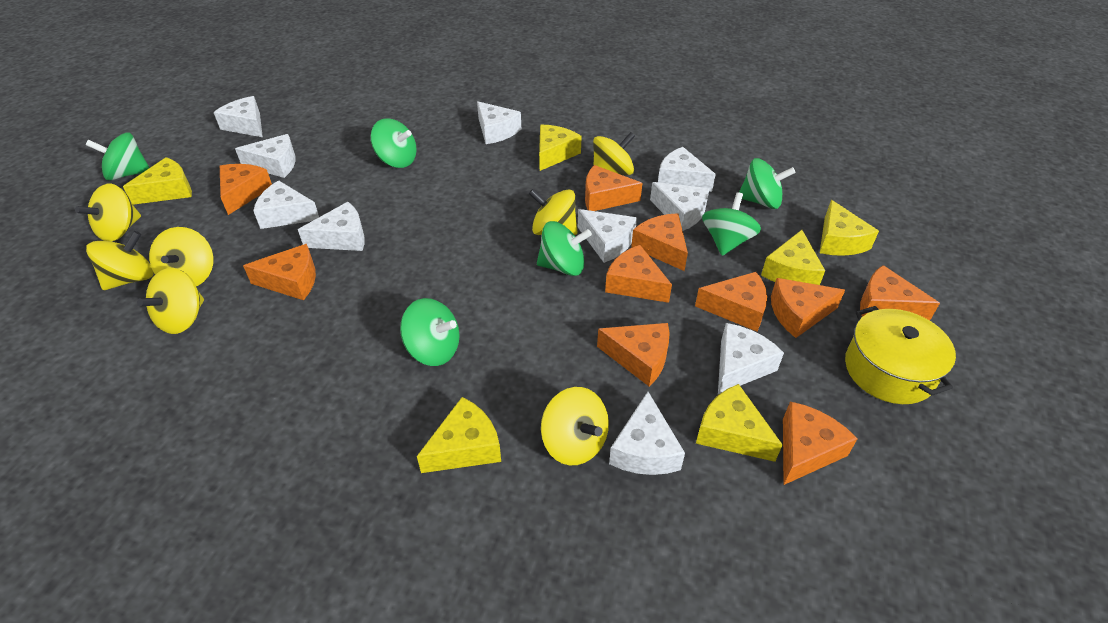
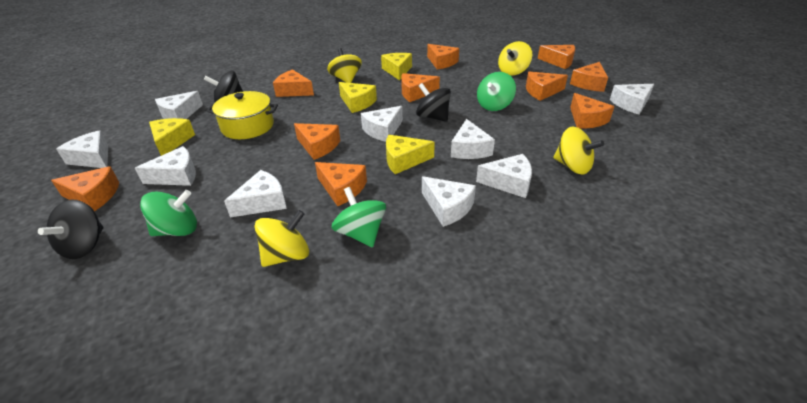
black spinning top: 0 -> 3
green spinning top: 6 -> 3
white cheese: 10 -> 9
yellow cheese: 6 -> 4
yellow spinning top: 7 -> 4

